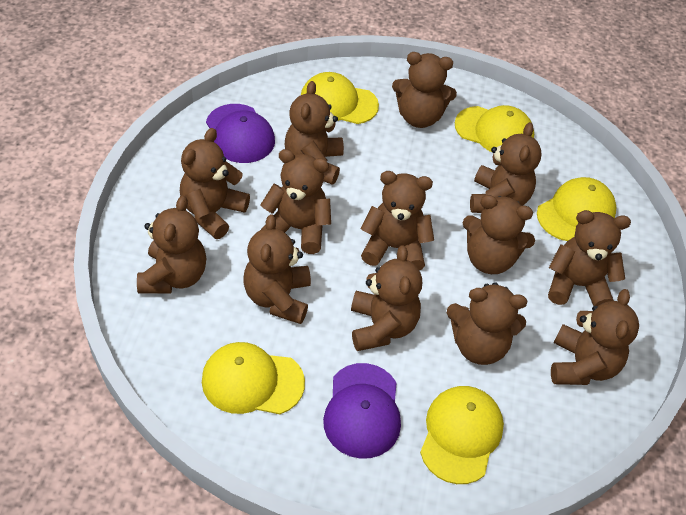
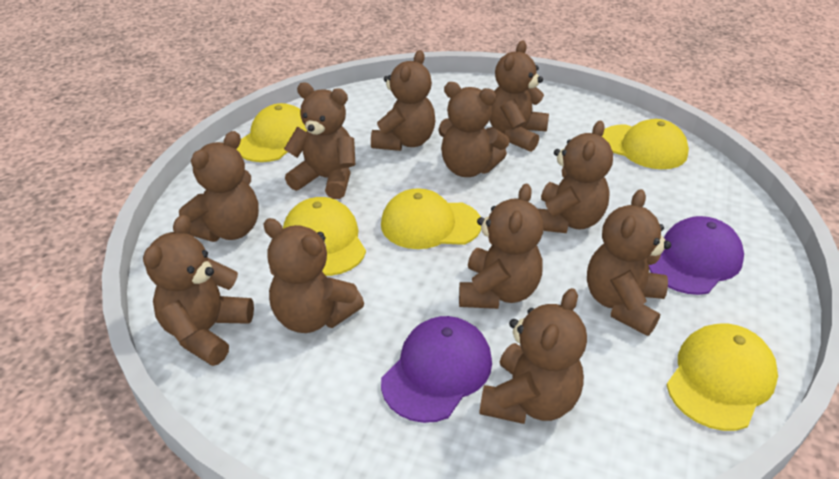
brown teddy bear: 13 -> 11

